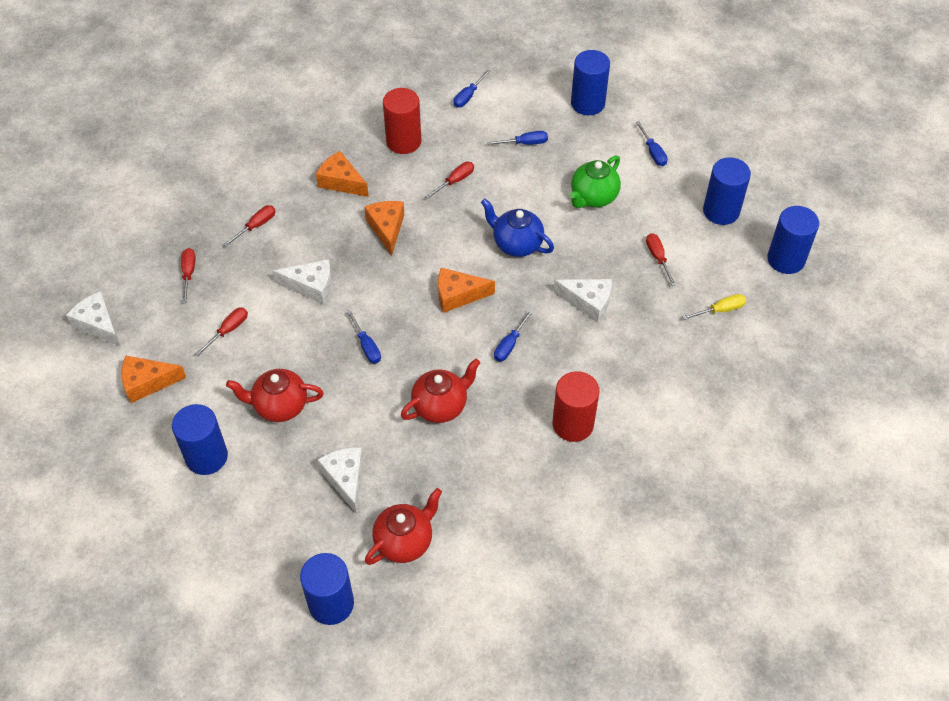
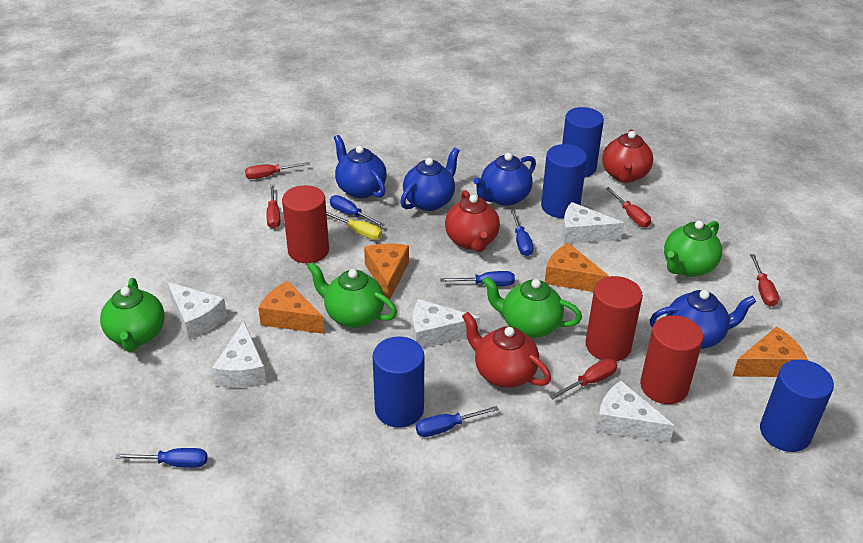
blue cylinder: 5 -> 4
blue teapot: 1 -> 4
green teapot: 1 -> 4
red cylinder: 2 -> 3
white cheese: 4 -> 5

